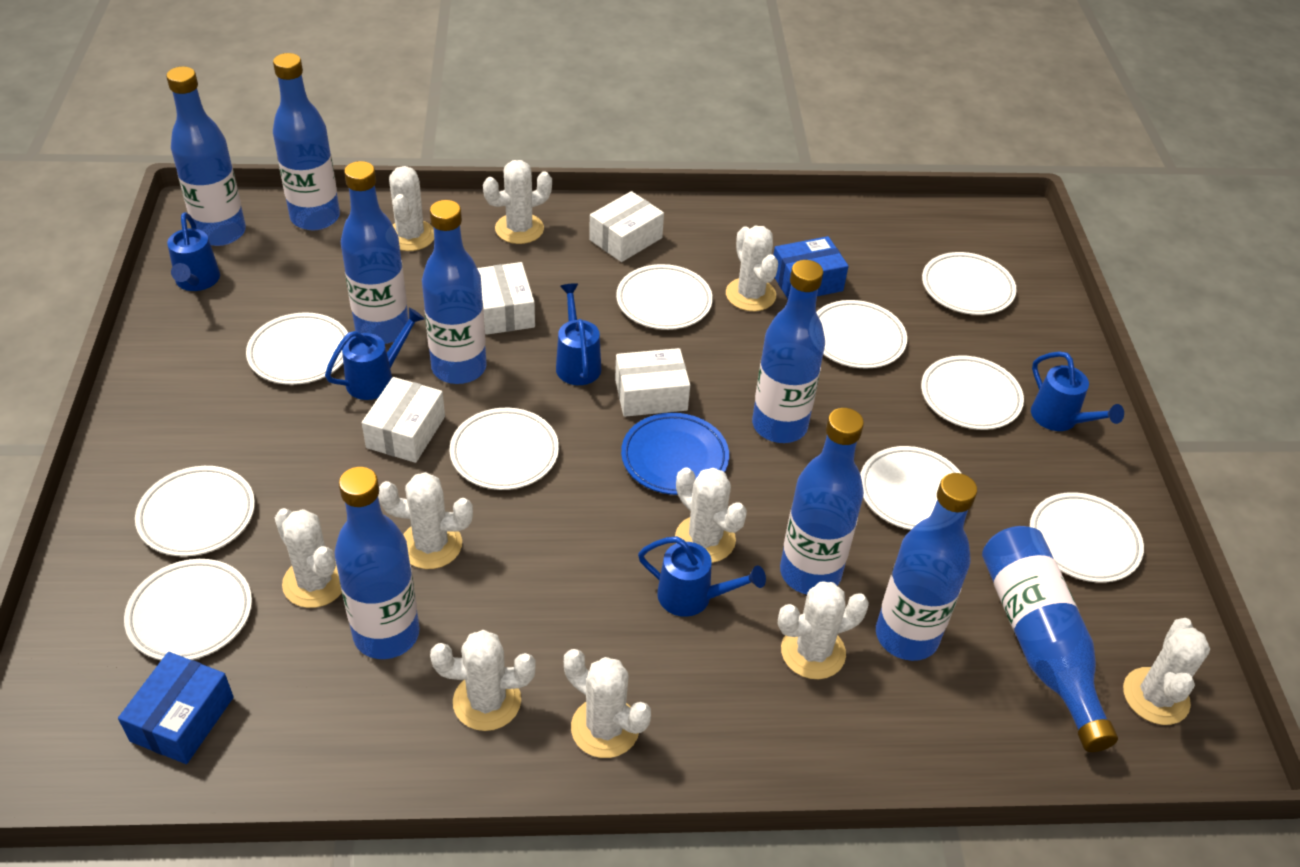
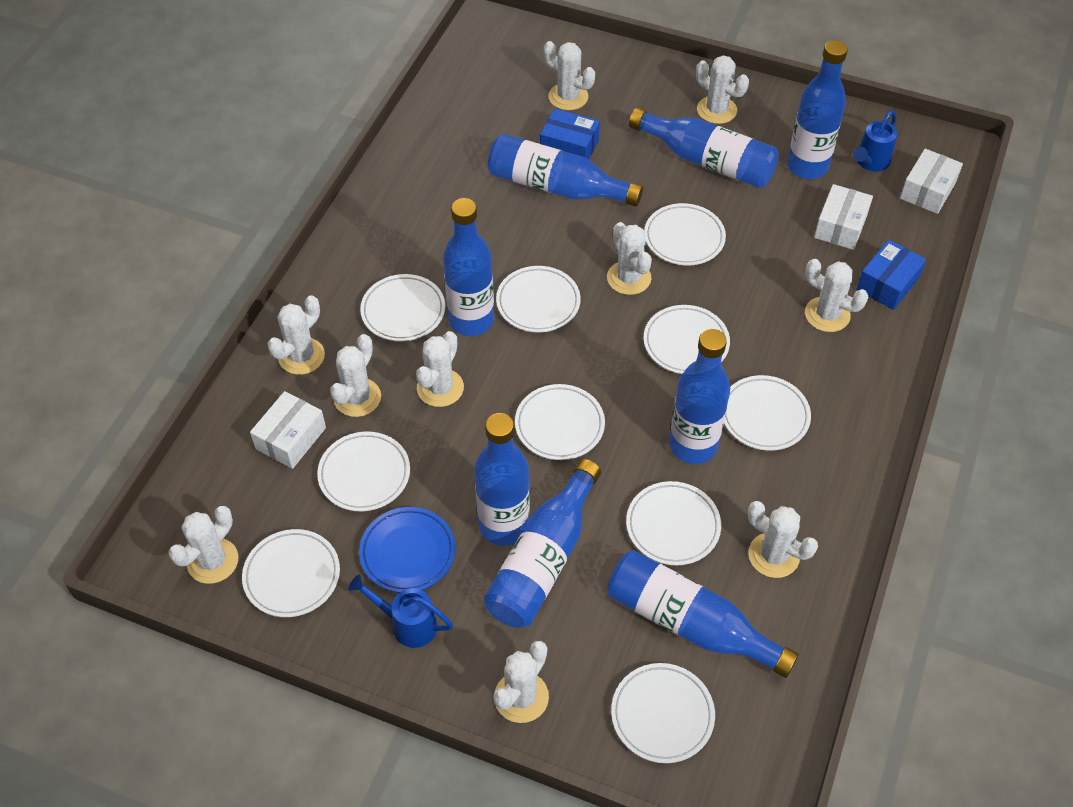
blue bottle: 9 -> 8
blue watering can: 5 -> 2
white box: 4 -> 3

